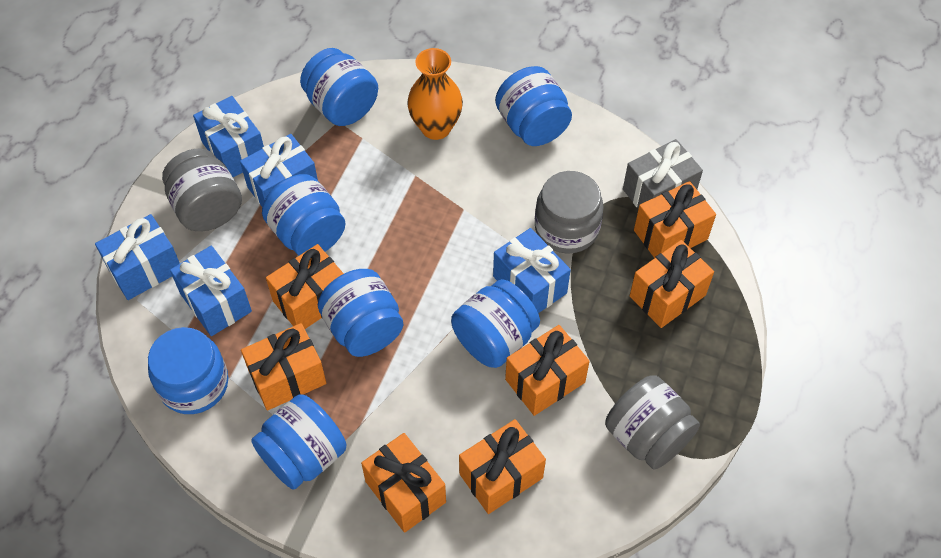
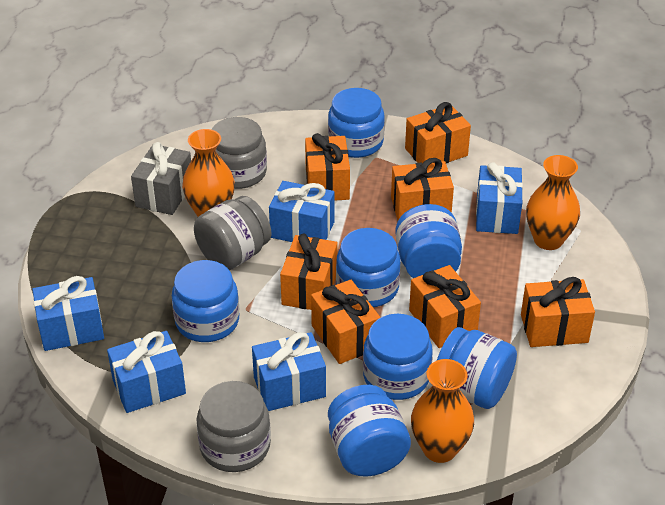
orange vase: 1 -> 3

